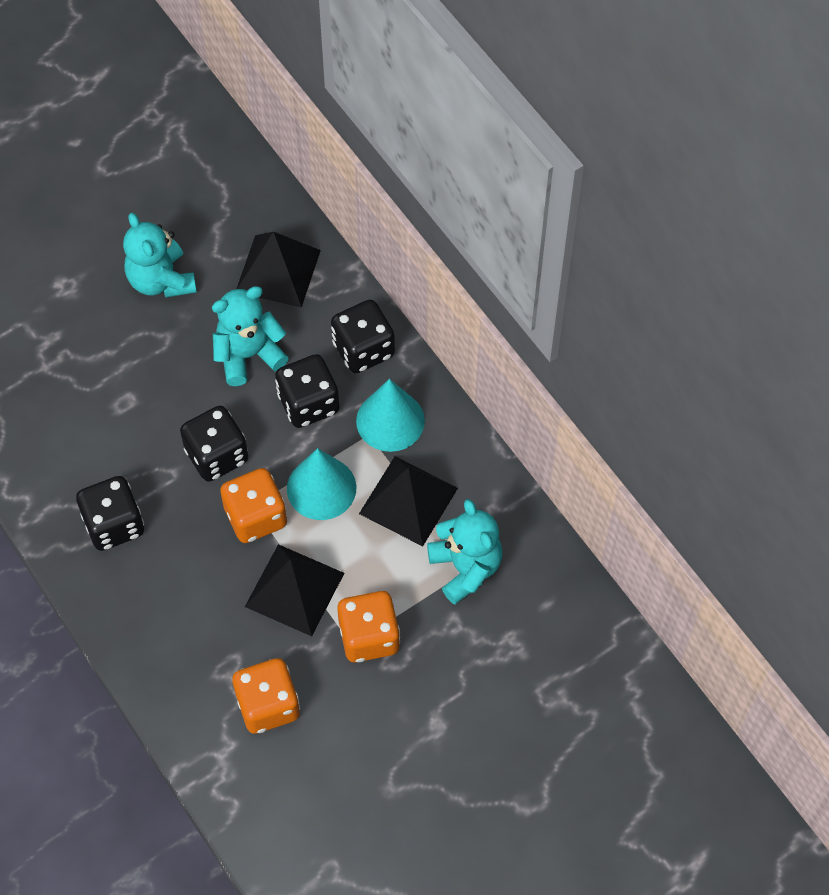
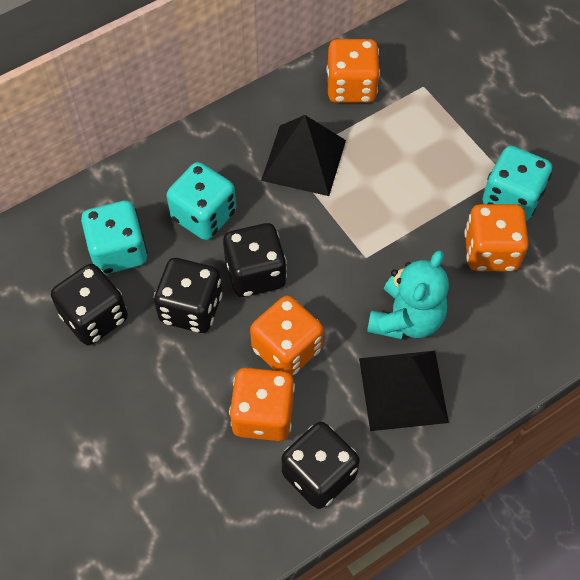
black pyramid: 3 -> 2
orange dice: 3 -> 4
turquoise cone: 2 -> 0
turquoise dice: 0 -> 3
turquoise teddy bear: 3 -> 1

